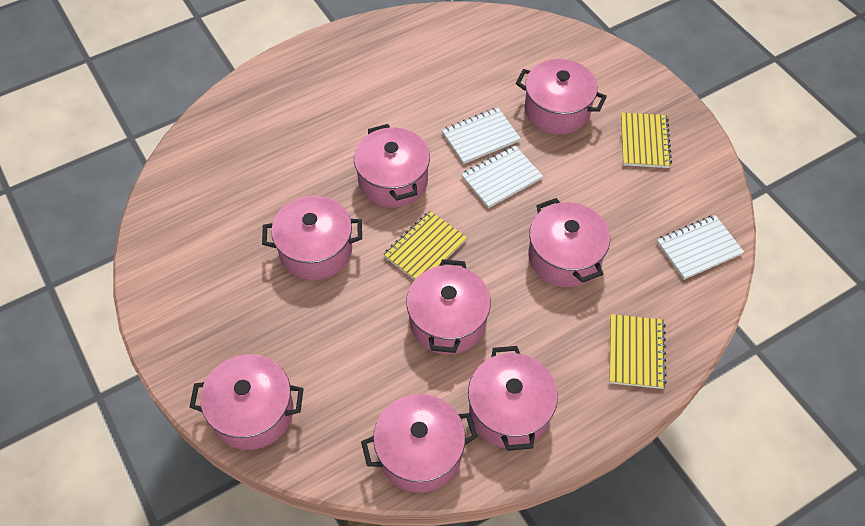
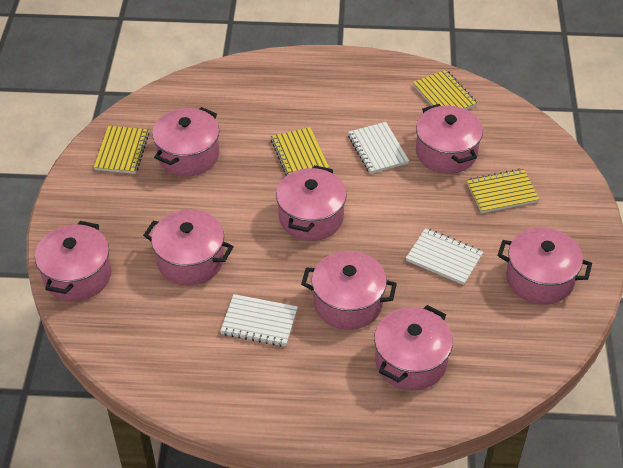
yellow notebook: 3 -> 4

